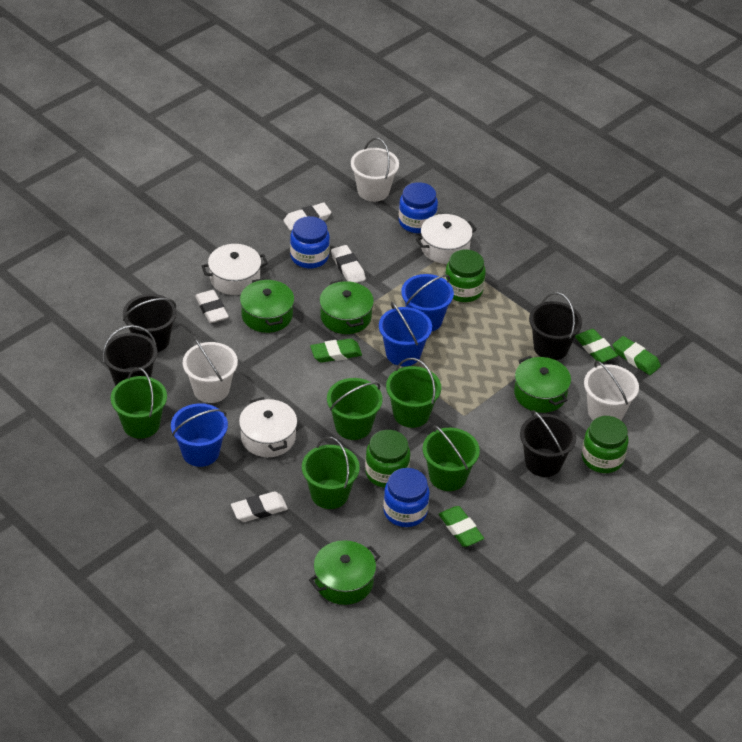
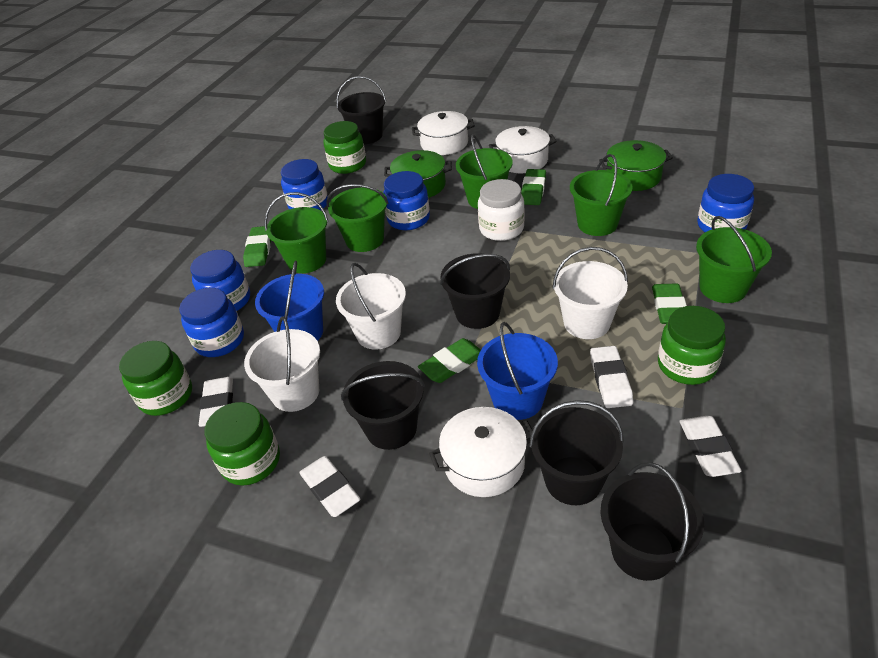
black bucket: 4 -> 5
blue bucket: 3 -> 2
blue jar: 3 -> 5
green jar: 3 -> 4
green pot: 4 -> 2
white jar: 0 -> 1

